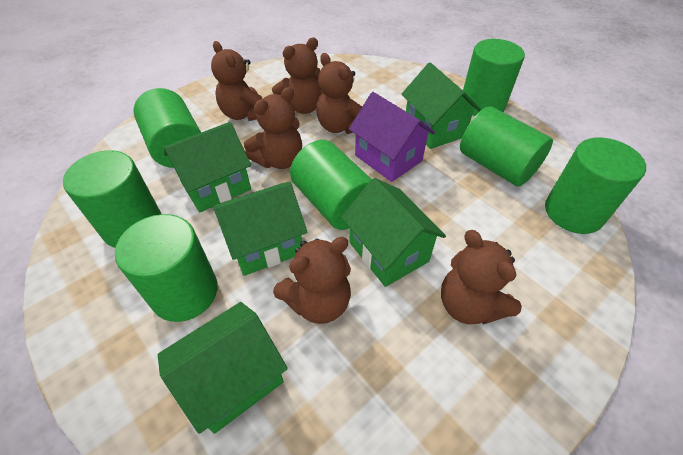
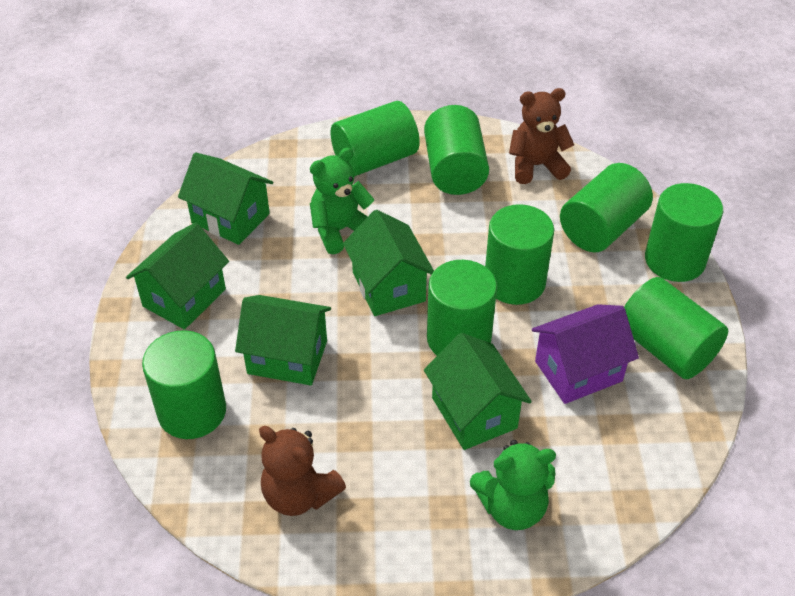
brown teddy bear: 6 -> 2
green cylinder: 7 -> 8
green teddy bear: 0 -> 2

